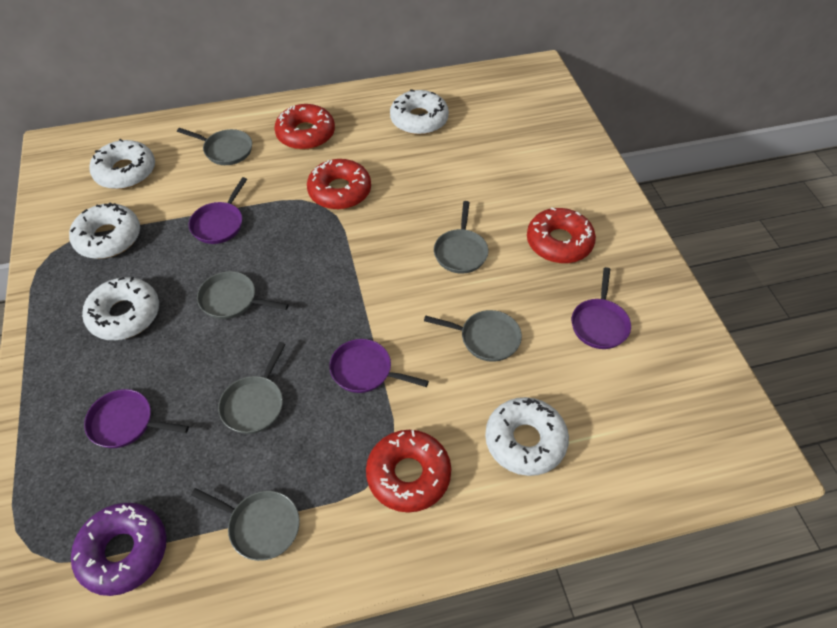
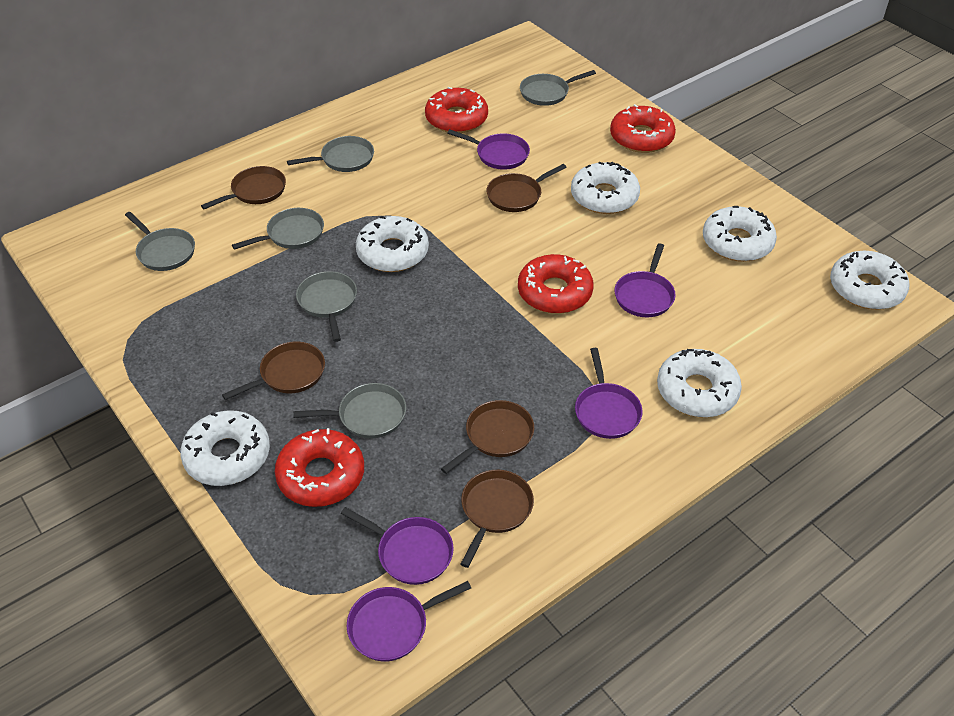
brown pan: 0 -> 5
purple donut: 1 -> 0
purple pan: 4 -> 5
white donut: 5 -> 6

